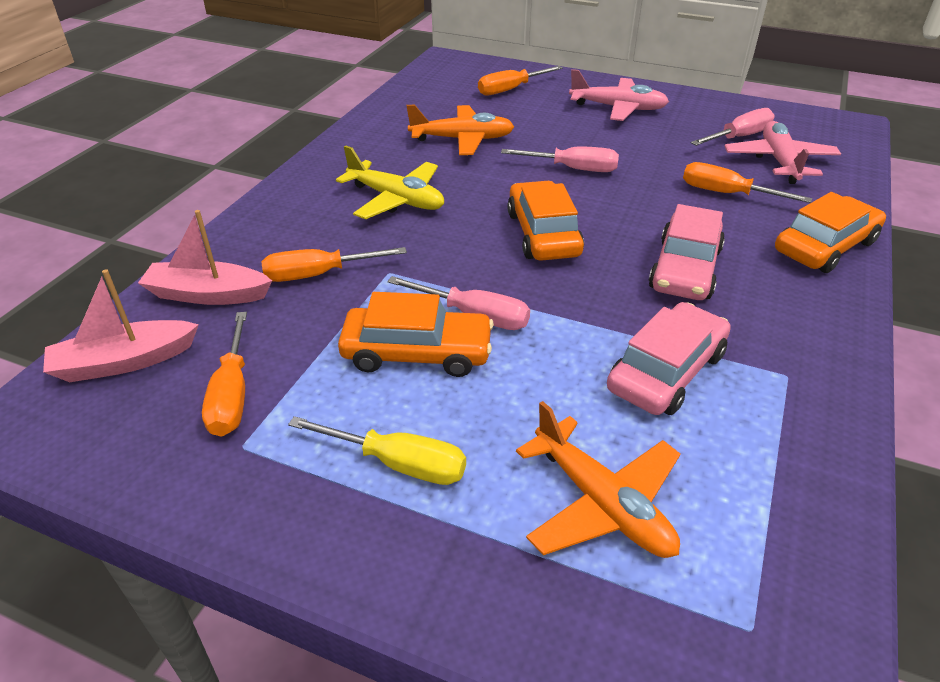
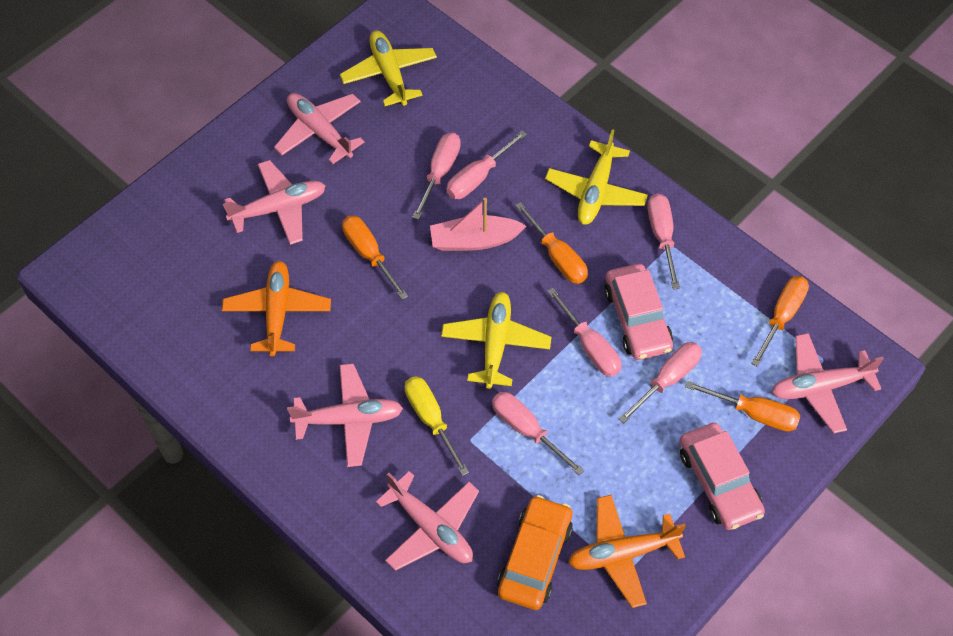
orange car: 3 -> 1
pink boat: 2 -> 1
pink plane: 2 -> 5
pink screwdriver: 3 -> 6
yellow plane: 1 -> 3

